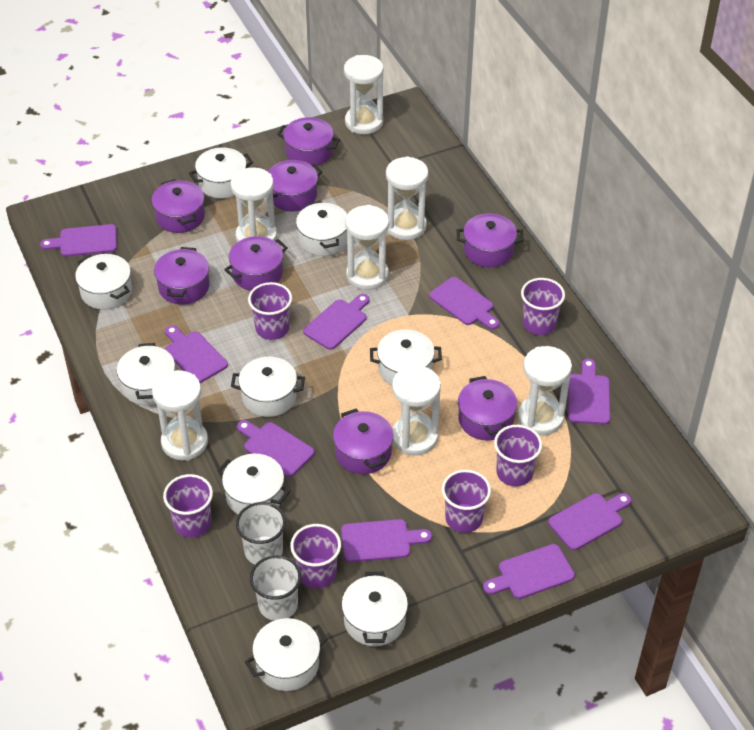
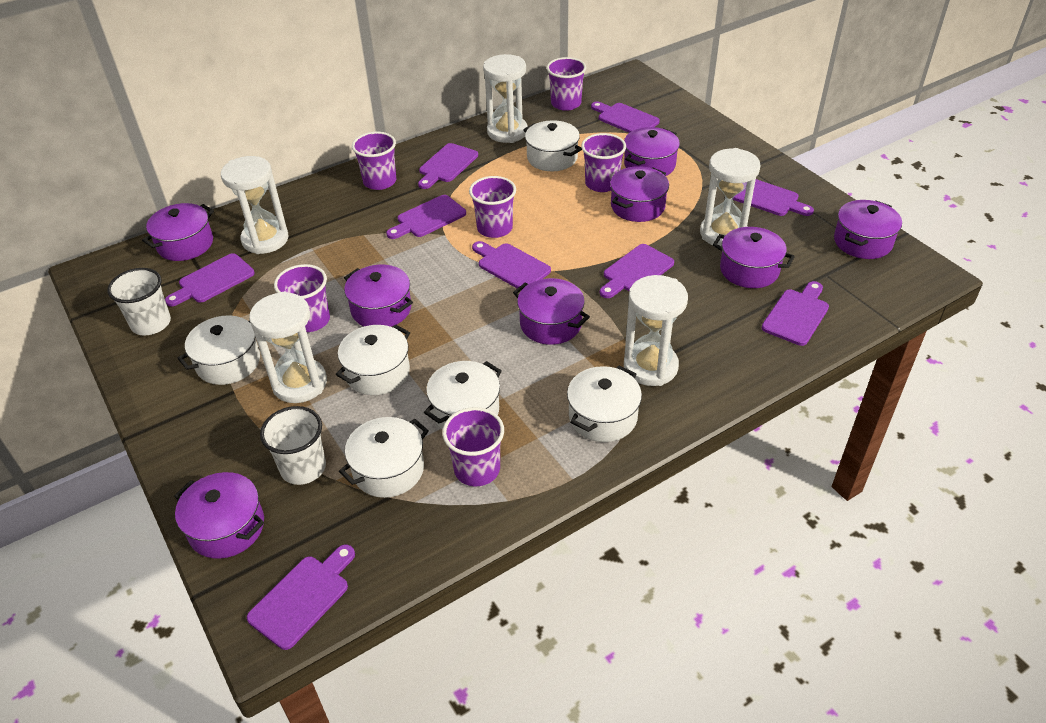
white hourglass: 7 -> 5
white pot: 9 -> 6

